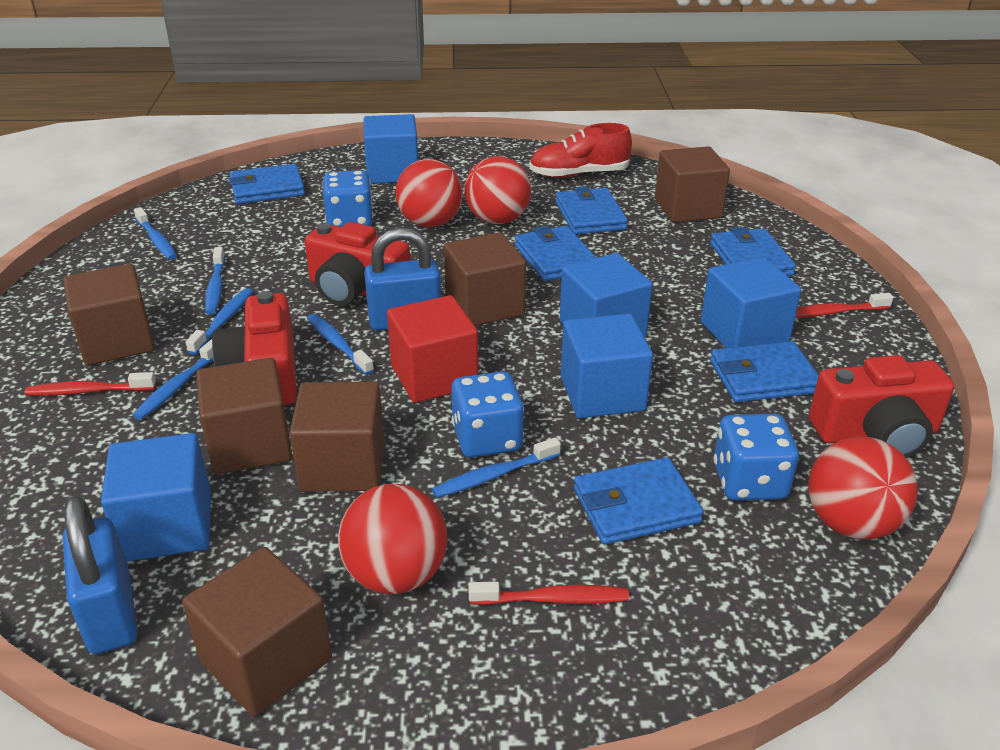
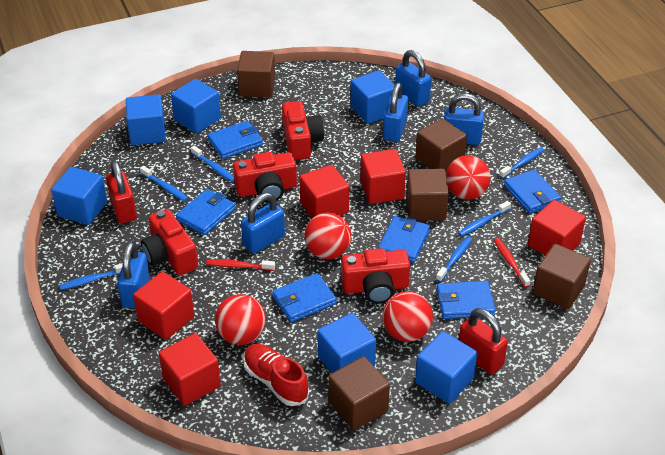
blue cube: 5 -> 6
blue dice: 3 -> 0
blue padlock: 2 -> 5
brown cube: 6 -> 5
red camera: 3 -> 4
red cube: 1 -> 5
red padlock: 0 -> 2
red toothbrush: 3 -> 2

